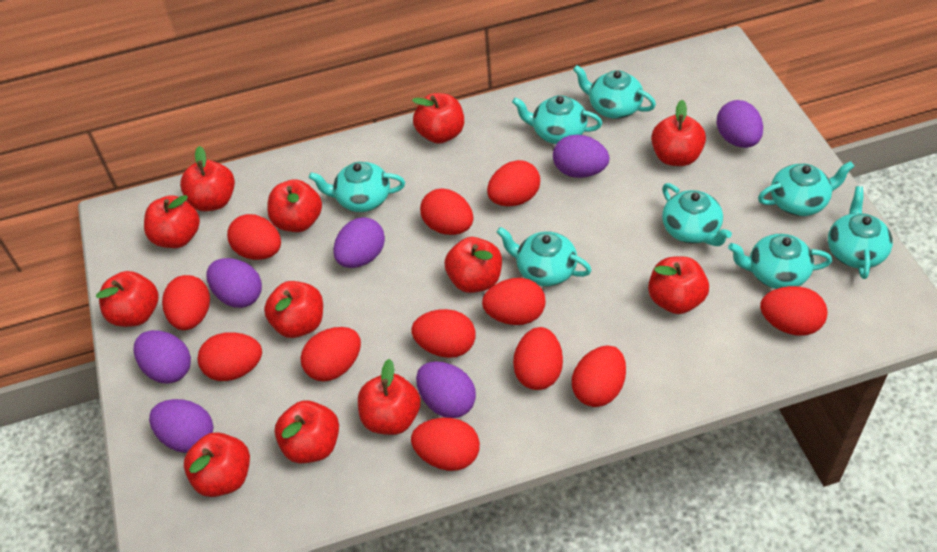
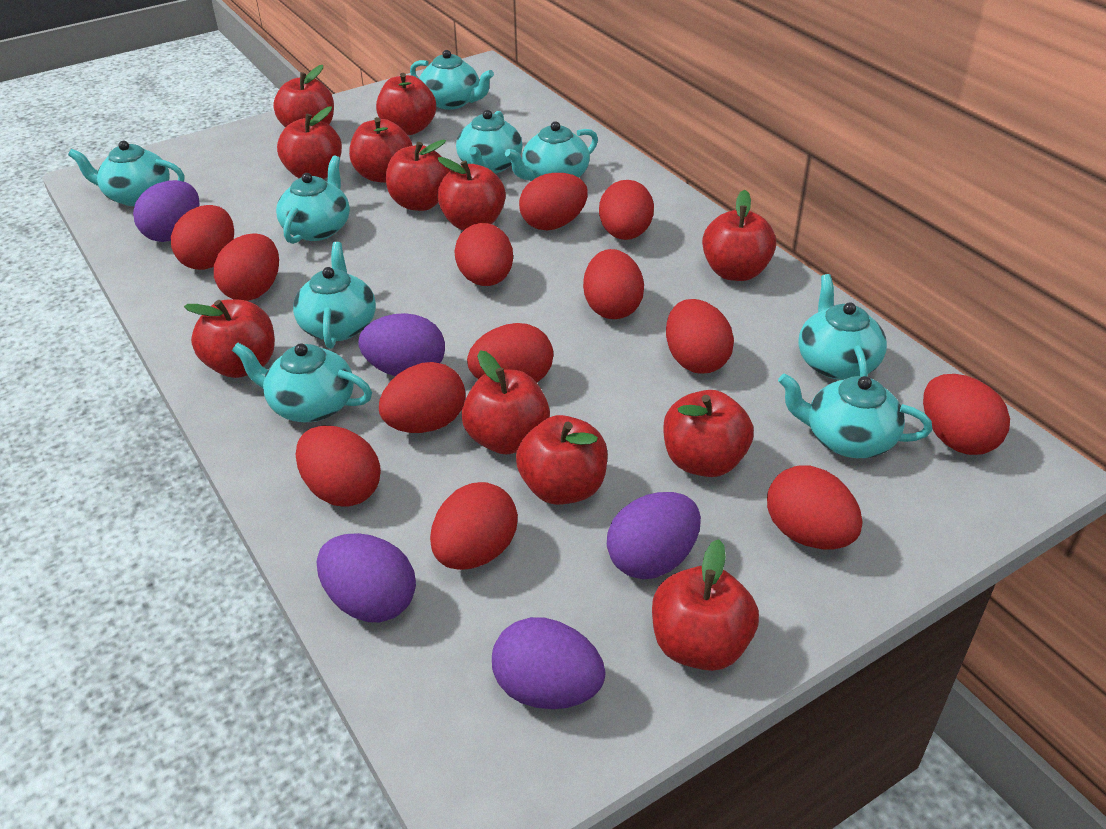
purple egg: 7 -> 5
red egg: 12 -> 13
turquoise teapot: 8 -> 9

